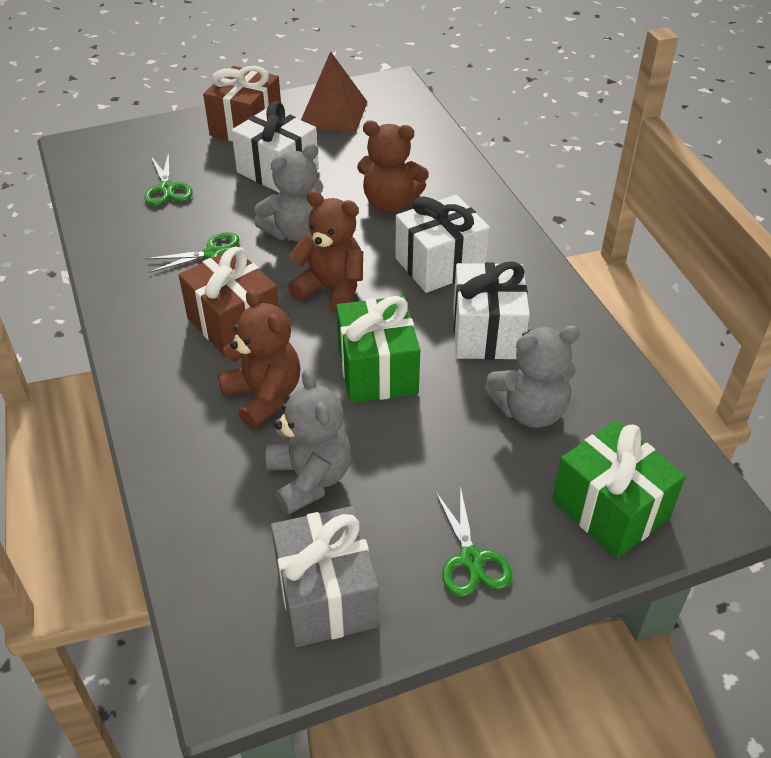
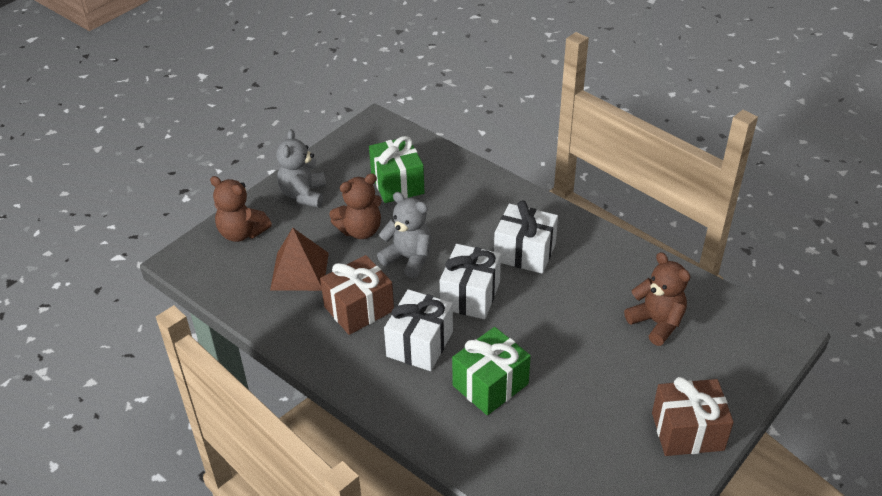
green scissors: 3 -> 0
grey gift: 1 -> 0
grey teddy bear: 3 -> 2

